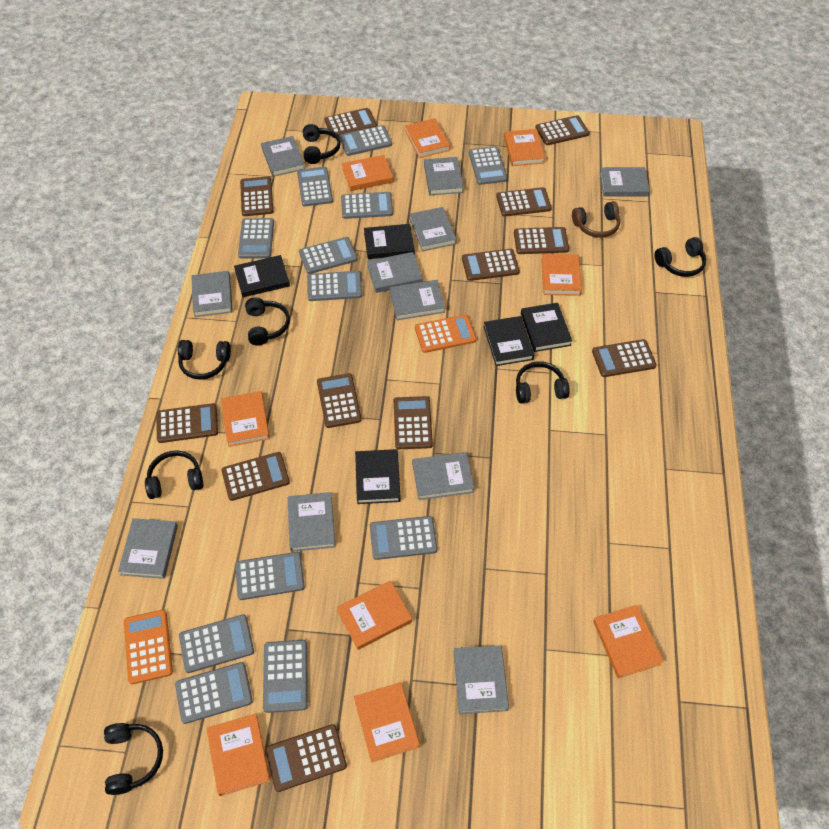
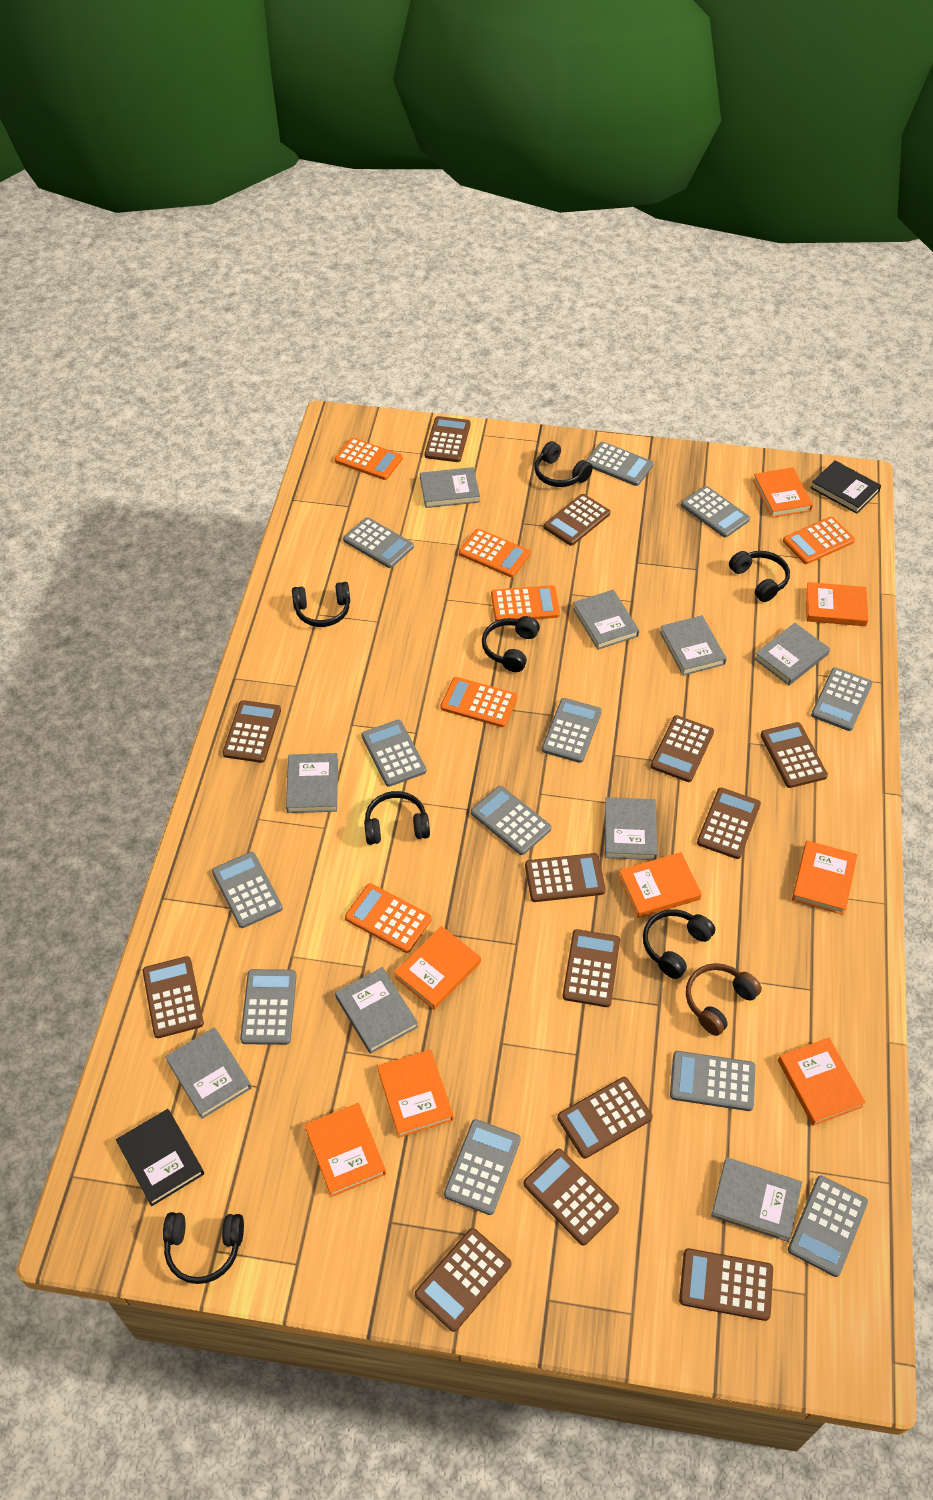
black book: 5 -> 2
brown calculator: 12 -> 13
grey book: 11 -> 9
orange book: 9 -> 8
orange calculator: 2 -> 6

